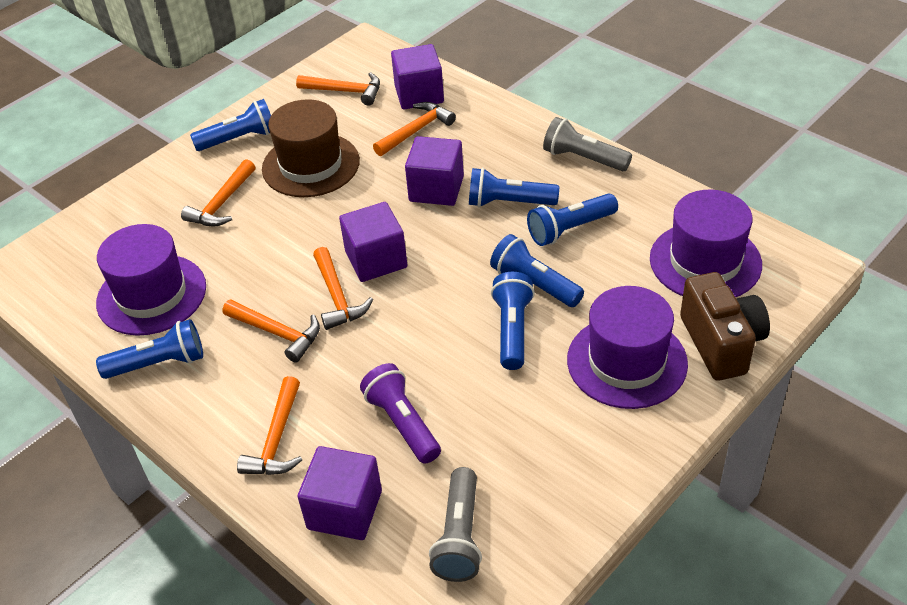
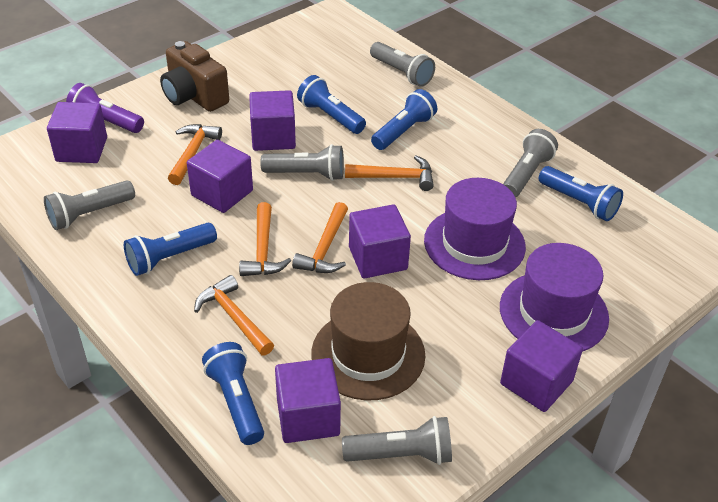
blue flashlight: 6 -> 5
grey flashlight: 2 -> 5
orange hammer: 6 -> 5
purple cube: 4 -> 6
purple hat: 3 -> 2

